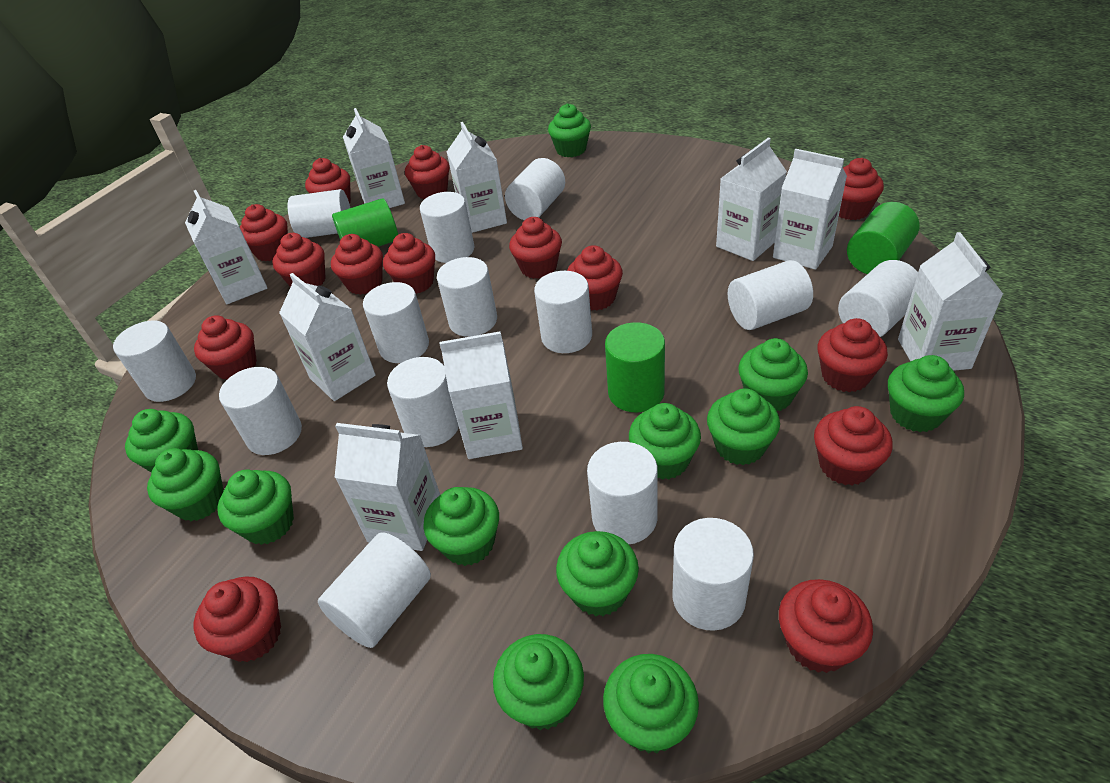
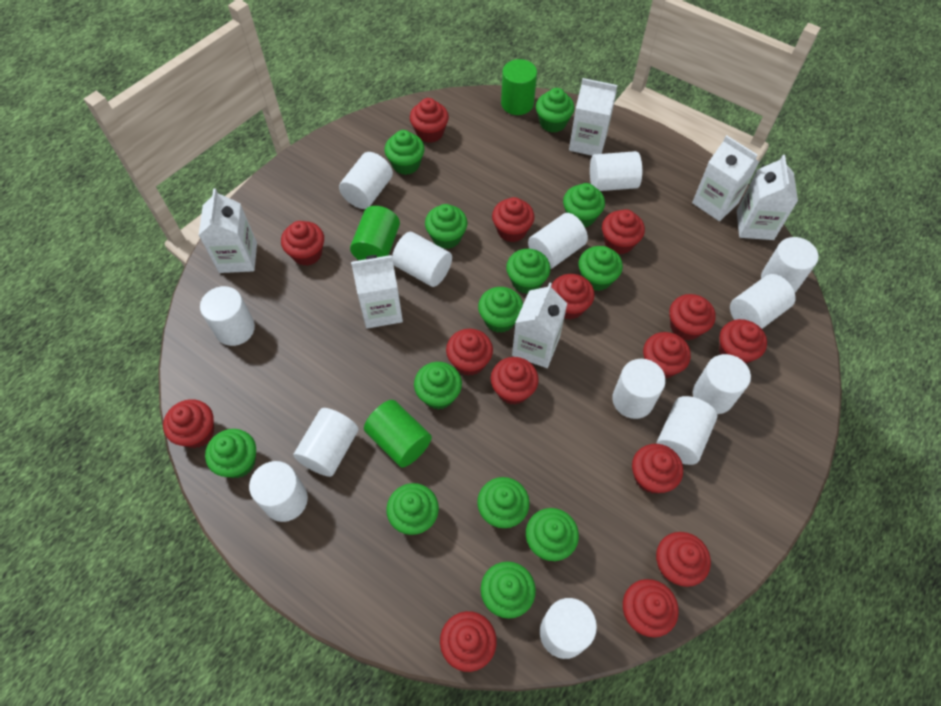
green cupcake: 12 -> 13
red cupcake: 14 -> 15
white carton: 9 -> 6
white cylinder: 14 -> 13

